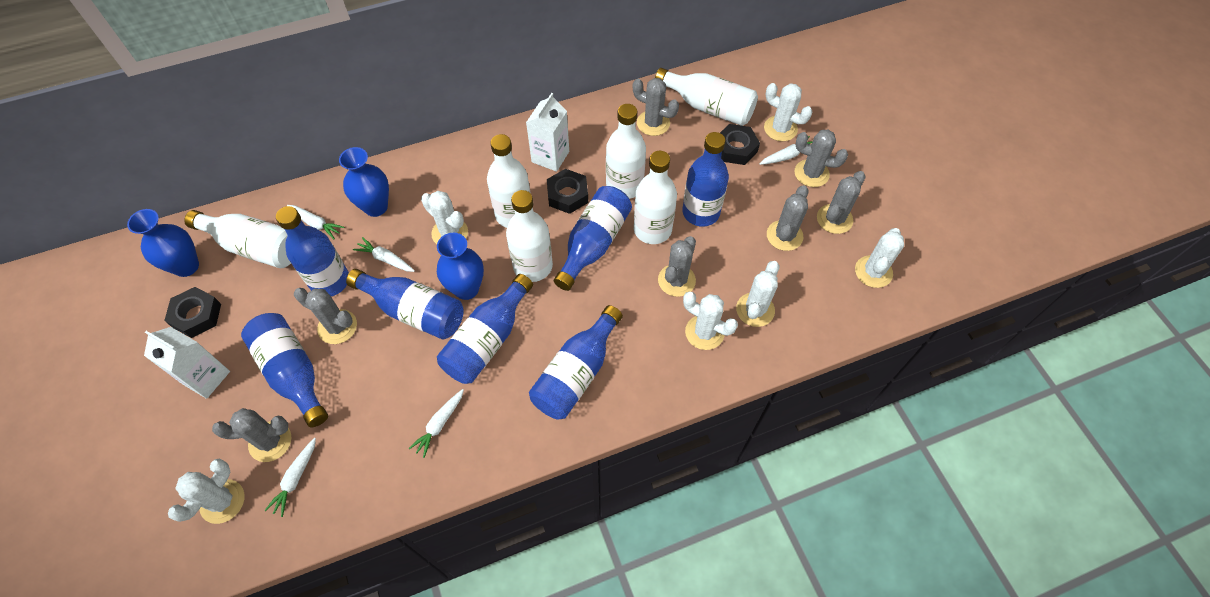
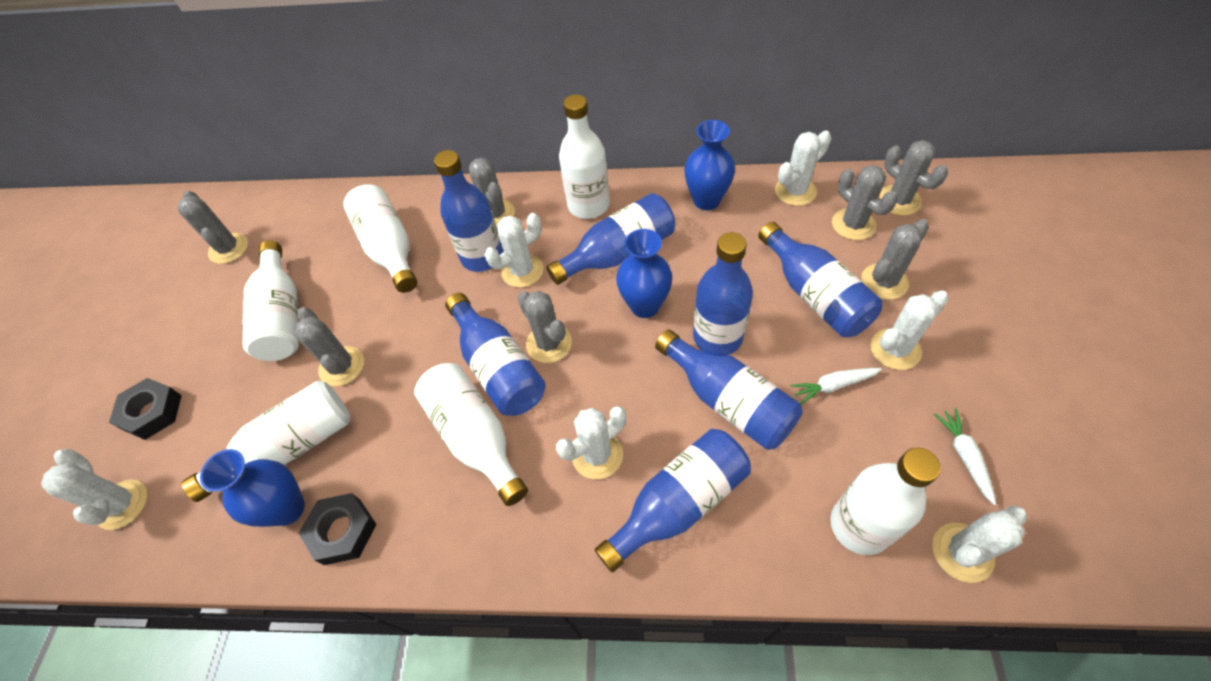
black nut: 3 -> 2
white carrot: 5 -> 2
white carton: 2 -> 0

